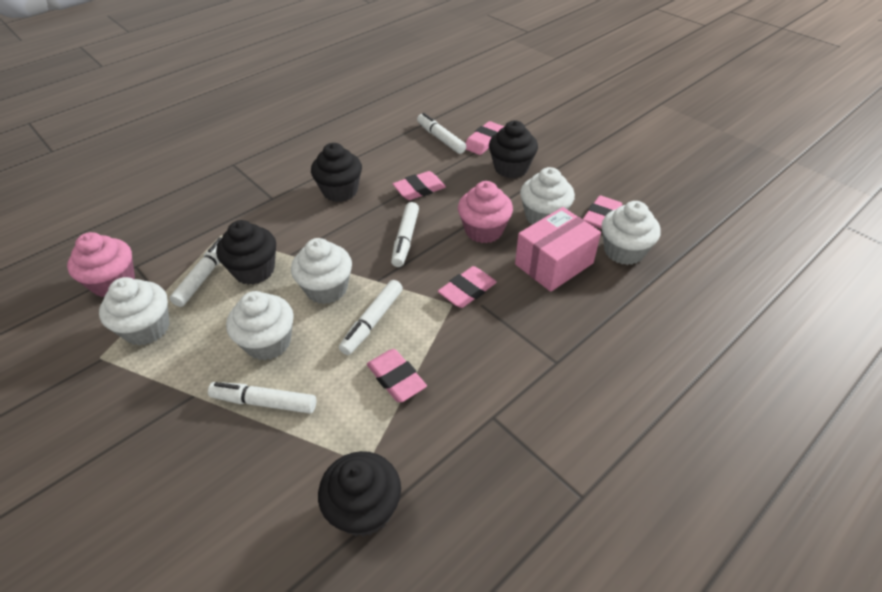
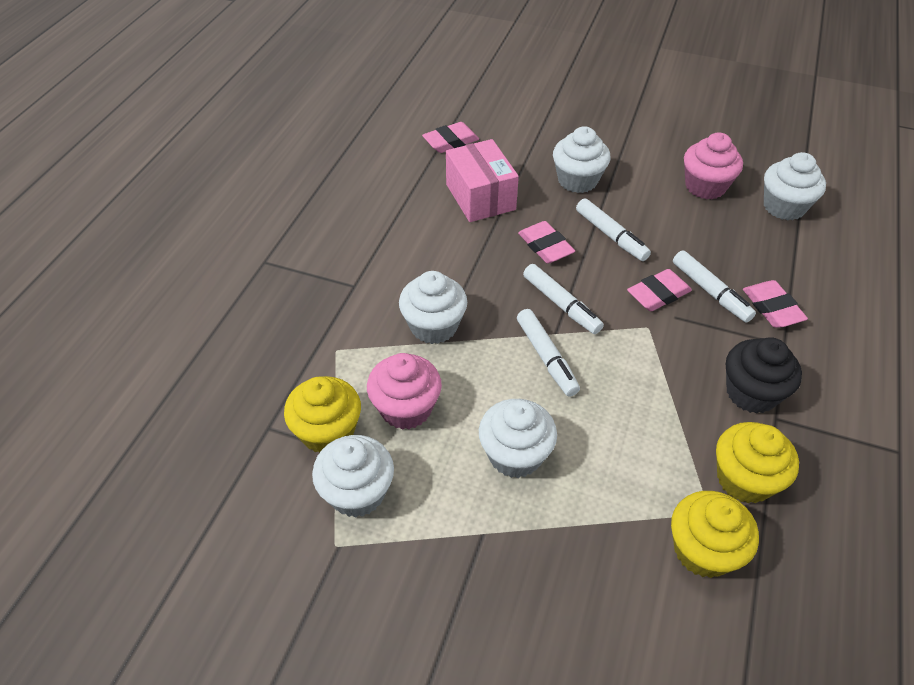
black cupcake: 4 -> 1
pink eraser: 5 -> 4
white marker: 5 -> 4
yellow cupcake: 0 -> 3

